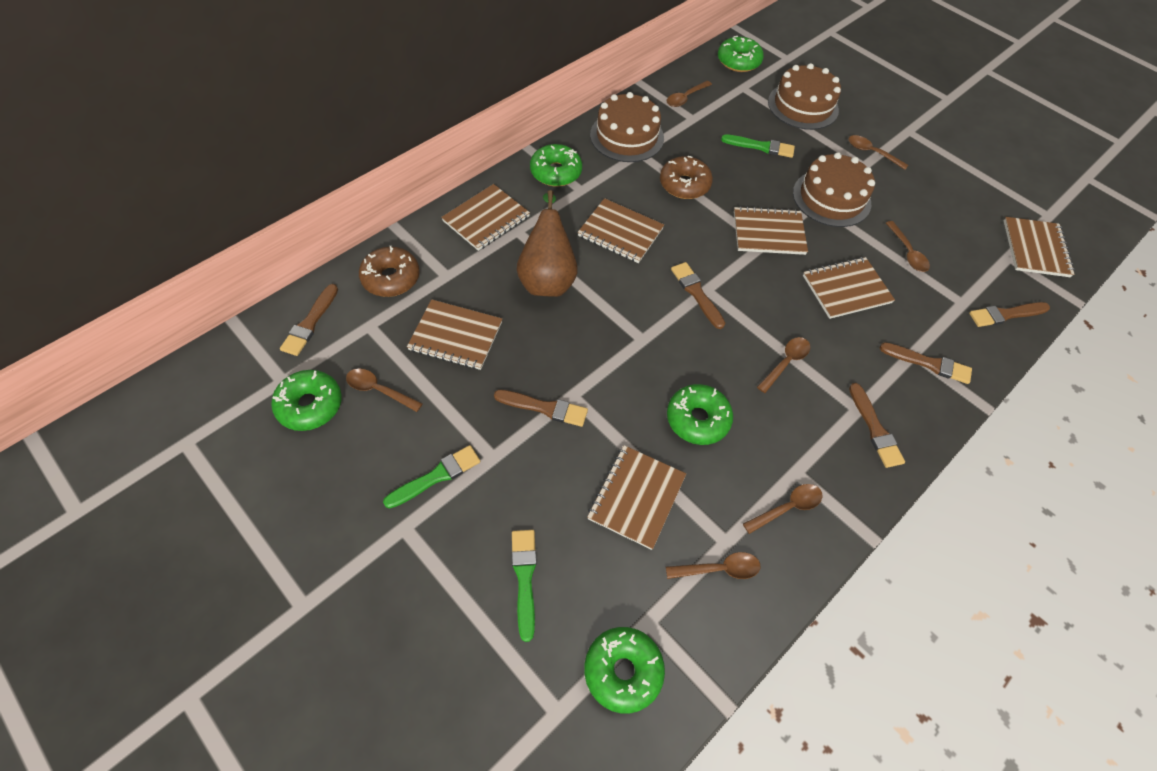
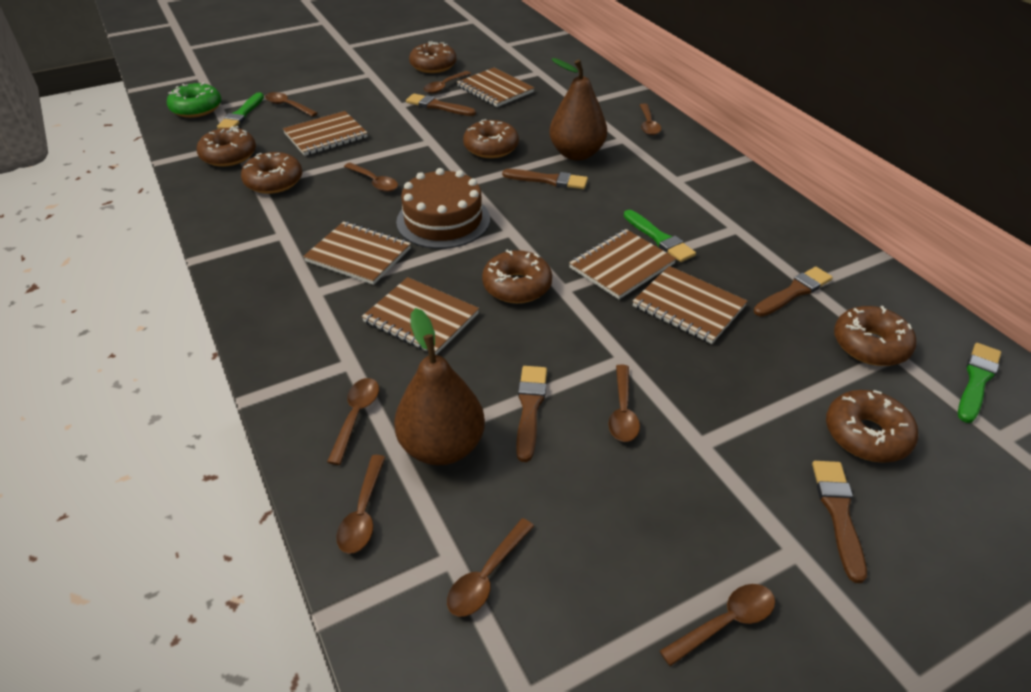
brown brush: 6 -> 5
brown cake: 3 -> 1
brown donut: 2 -> 7
brown notebook: 7 -> 6
brown pear: 1 -> 2
brown spoon: 7 -> 9
green donut: 5 -> 1

